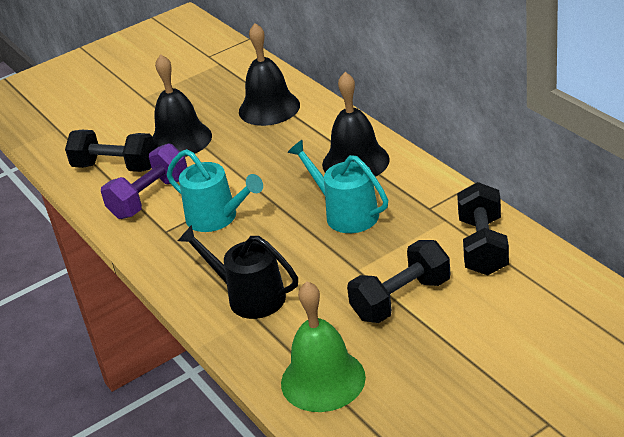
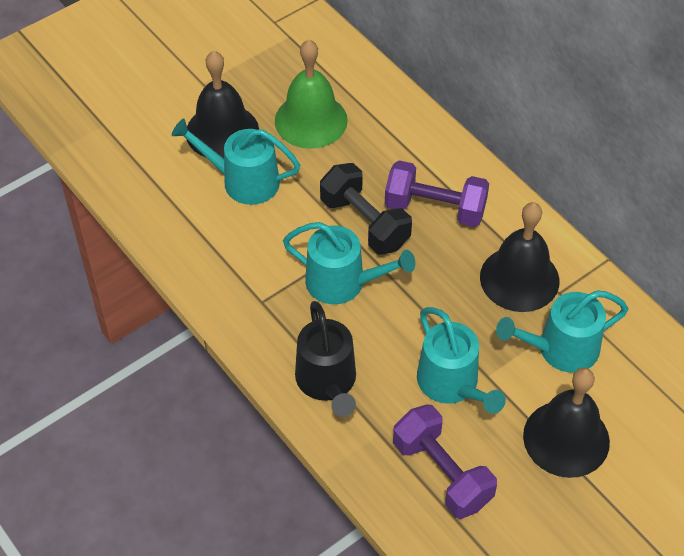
black dumbbell: 3 -> 1
purple dumbbell: 1 -> 2
turquoise watering can: 2 -> 4

